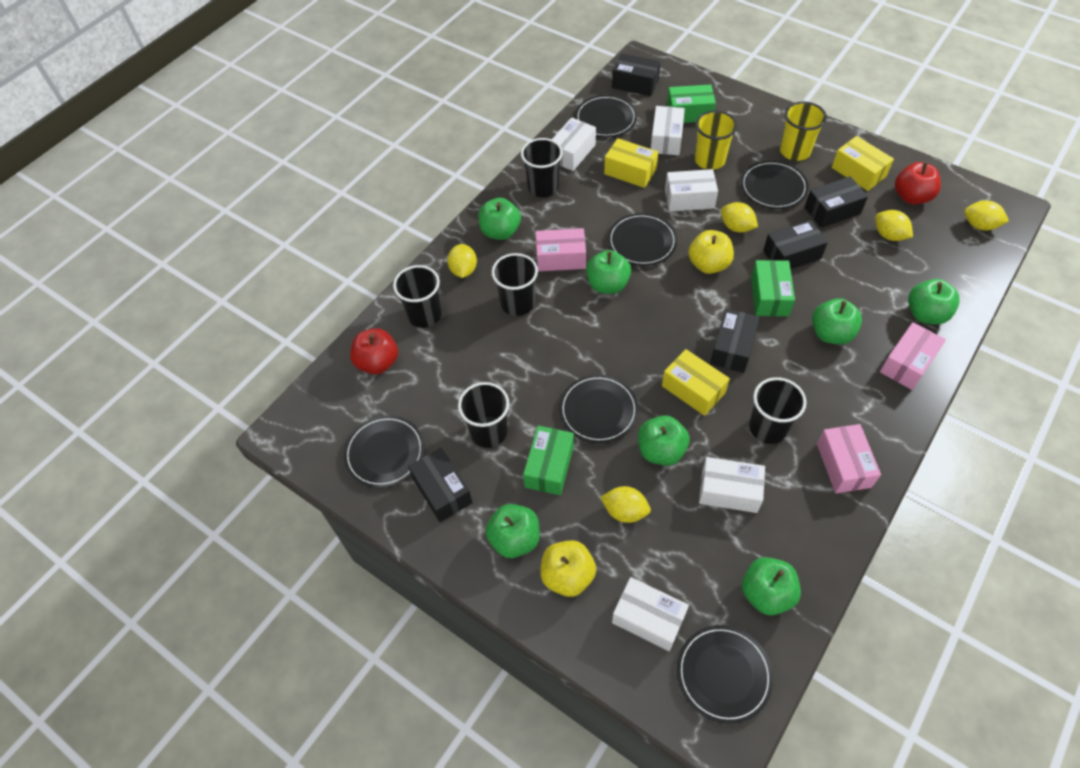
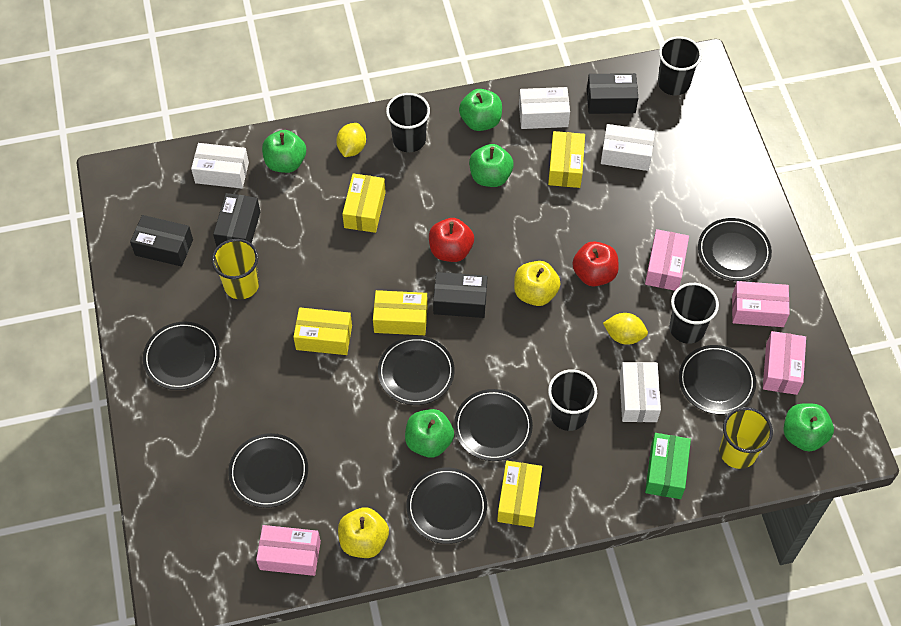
black box: 5 -> 4
black cup: 5 -> 4
black plate: 6 -> 7
green apple: 7 -> 5
green box: 3 -> 1
pink box: 3 -> 4
white box: 5 -> 4
yellow box: 3 -> 5
yellow lemon: 5 -> 2

